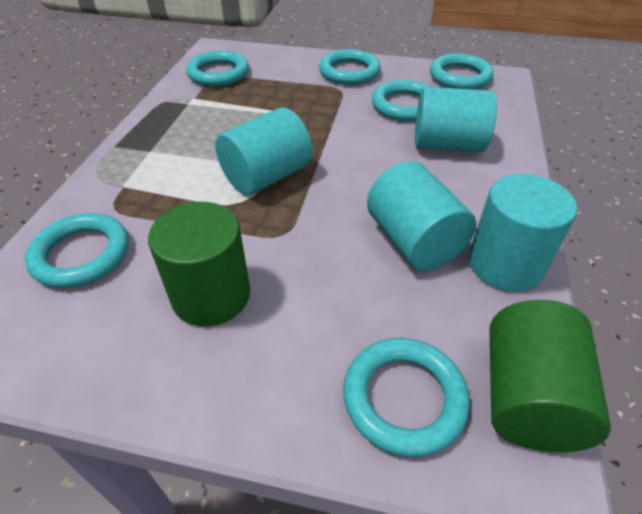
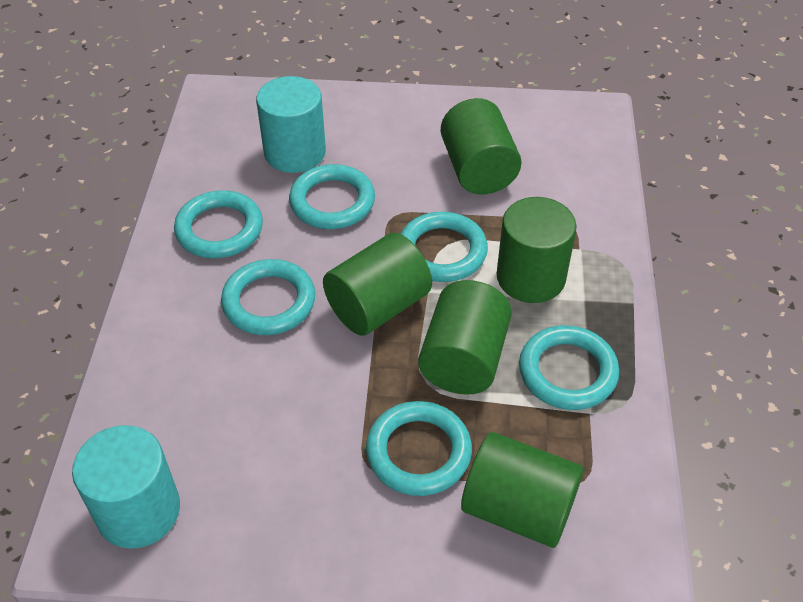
green cylinder: 2 -> 5
turquoise cylinder: 4 -> 2

